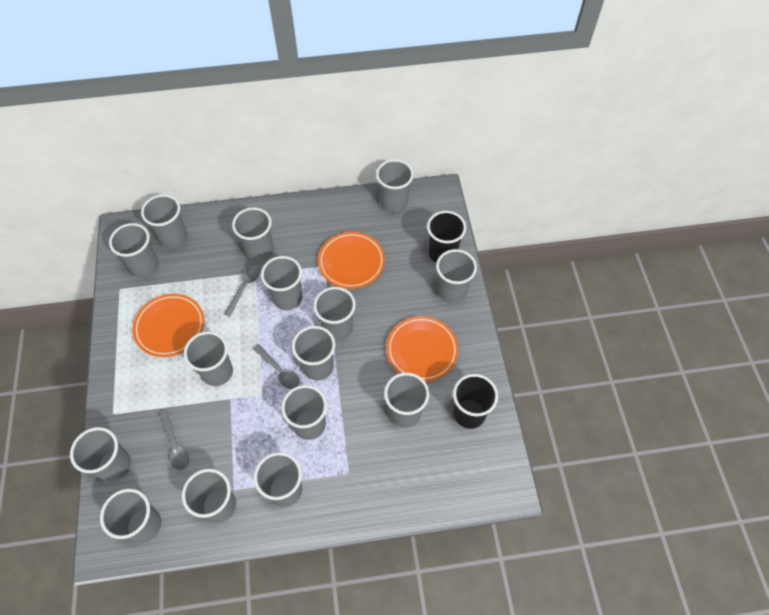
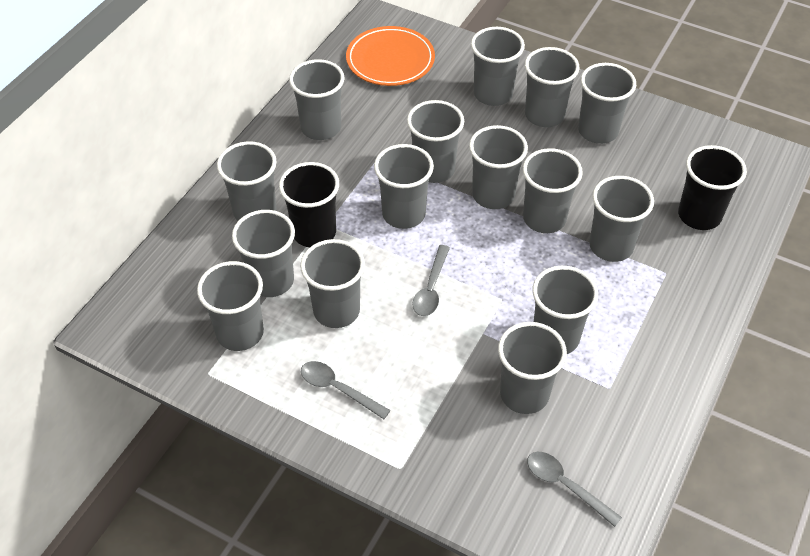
orange plate: 3 -> 1

